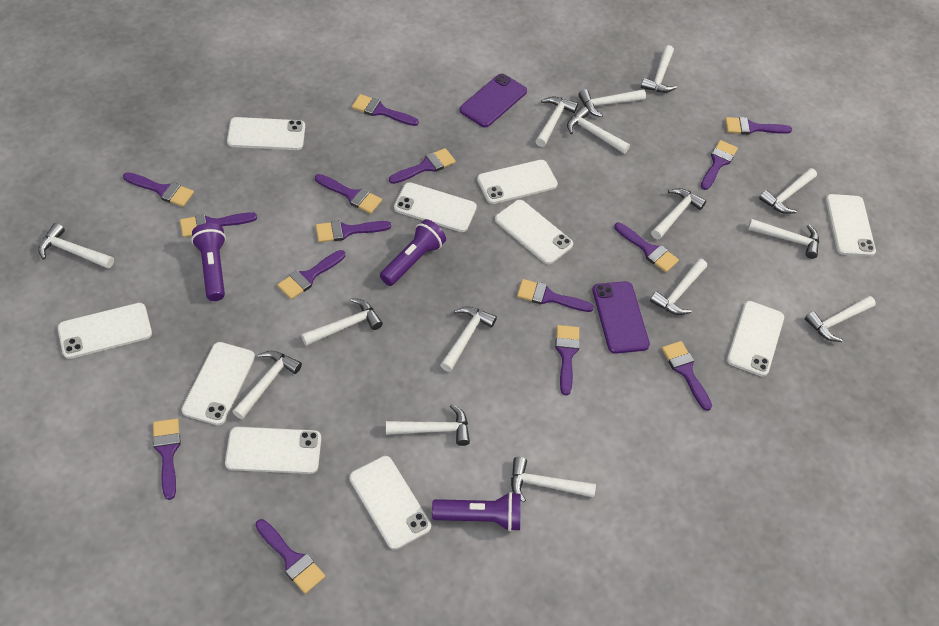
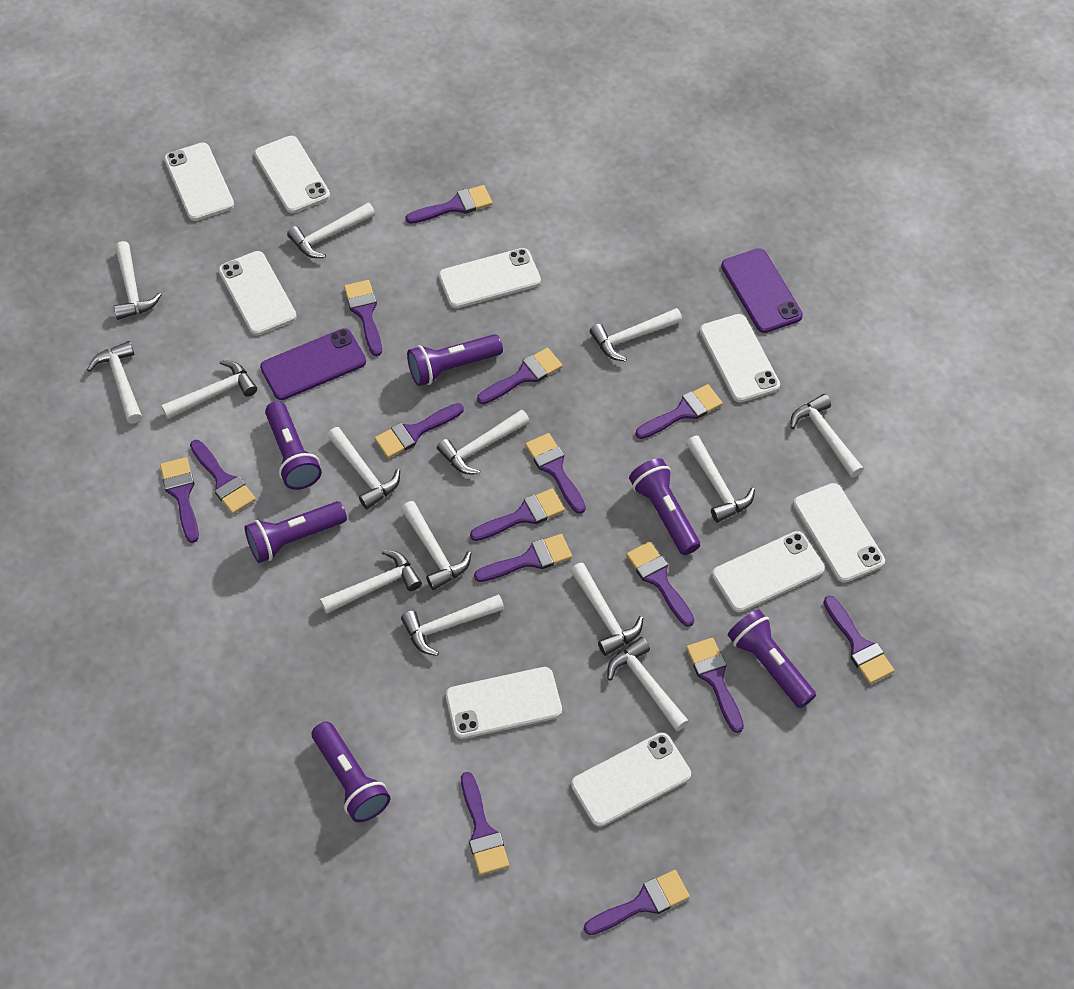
purple flashlight: 3 -> 6
white hammer: 15 -> 14
white phone: 10 -> 9

